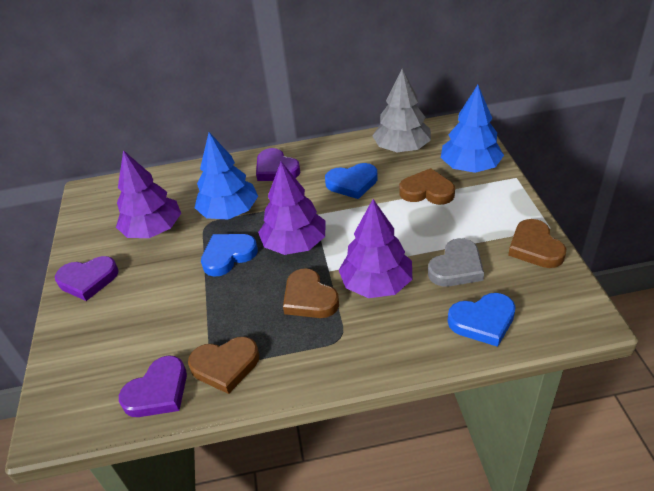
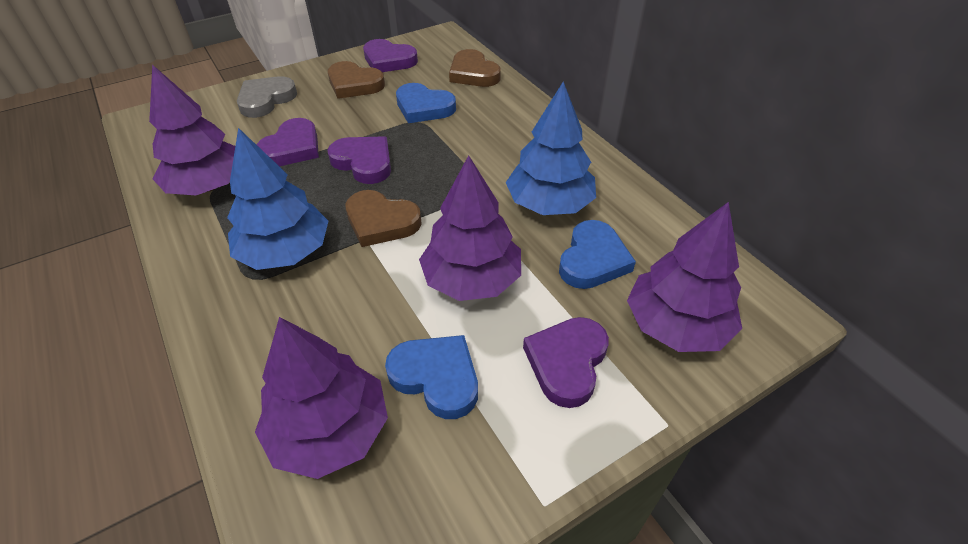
brown heart: 4 -> 3
grey tree: 1 -> 0
purple heart: 3 -> 4
purple tree: 3 -> 4

